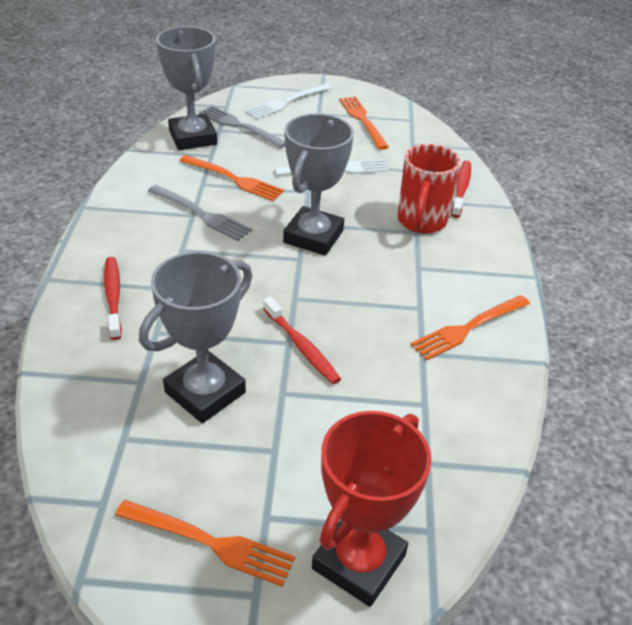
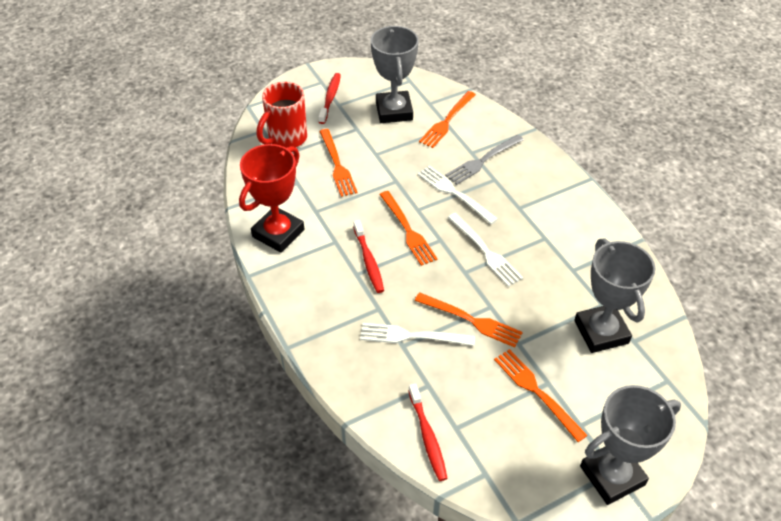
grey fork: 2 -> 1
orange fork: 4 -> 5
white fork: 2 -> 3

